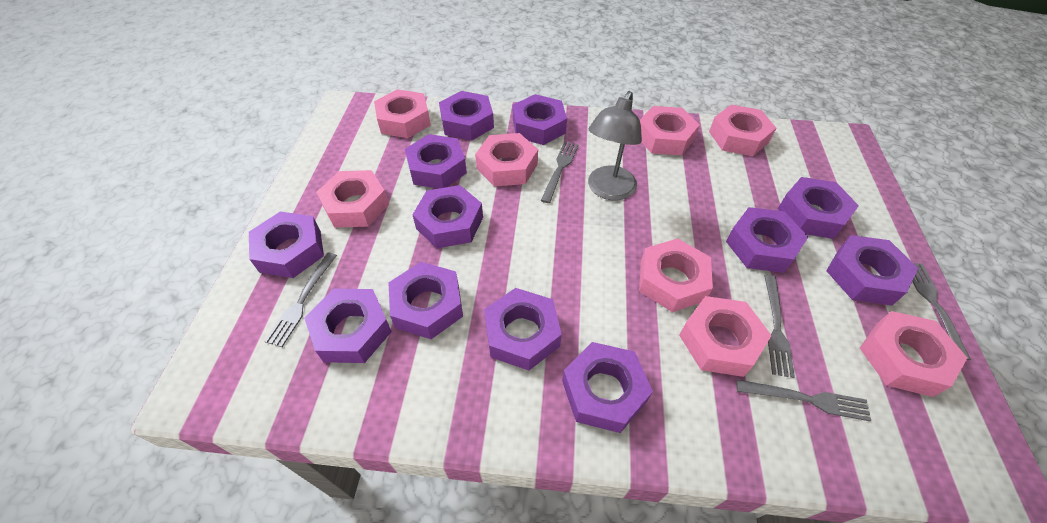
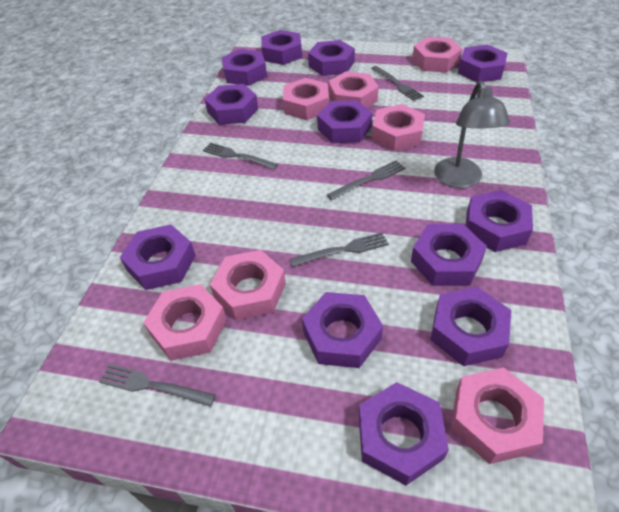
pink nut: 8 -> 7

